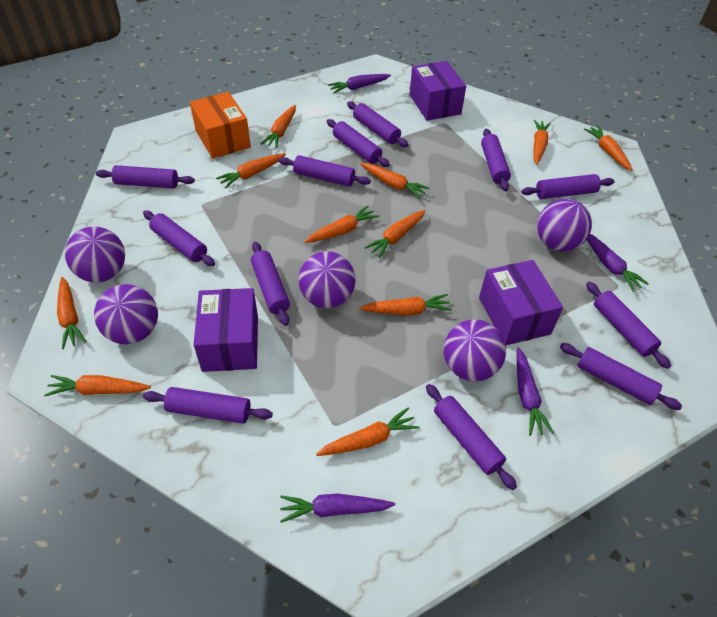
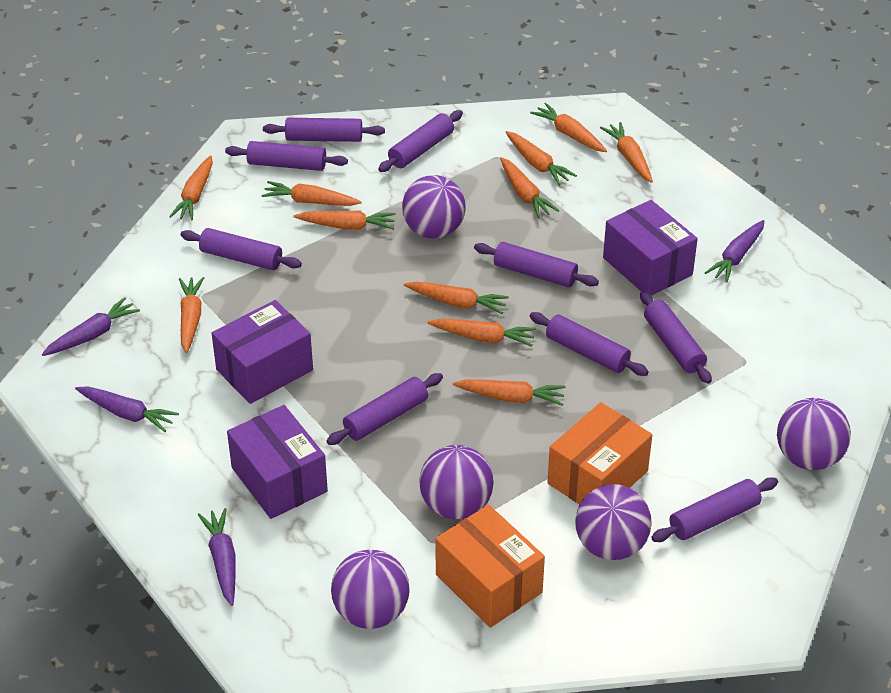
orange box: 1 -> 2
purple rolling pin: 12 -> 9

